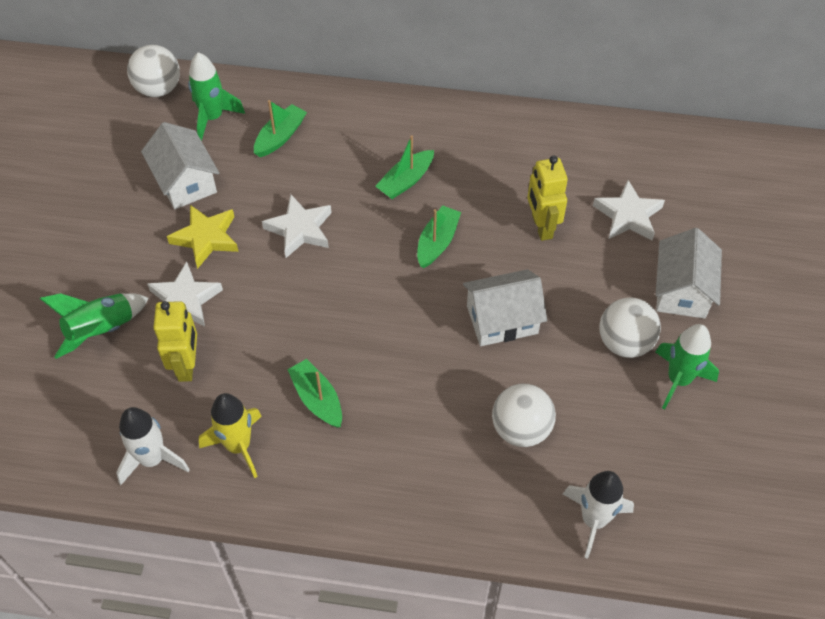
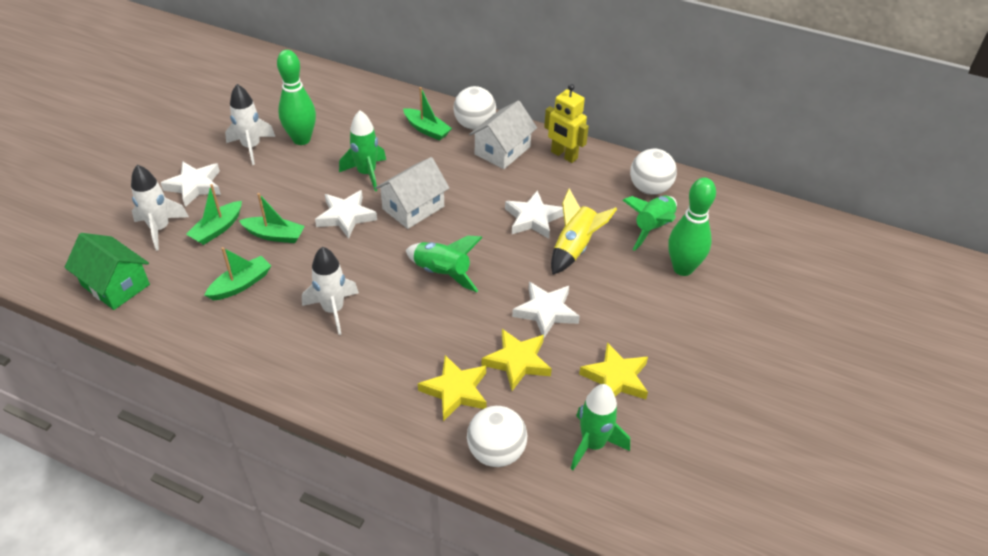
green bowling pin: 0 -> 2
green house: 0 -> 1
green rocket: 3 -> 4
white house: 3 -> 2
white rocket: 2 -> 3
white star: 3 -> 4
yellow robot: 2 -> 1
yellow star: 1 -> 3

